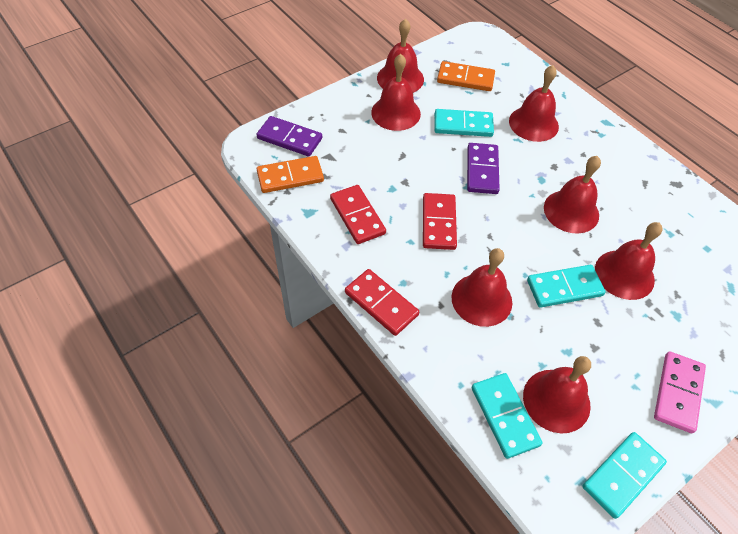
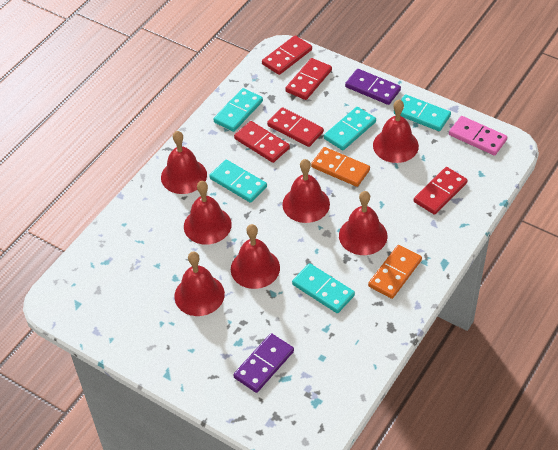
red domino: 3 -> 5
turquoise domino: 4 -> 5

